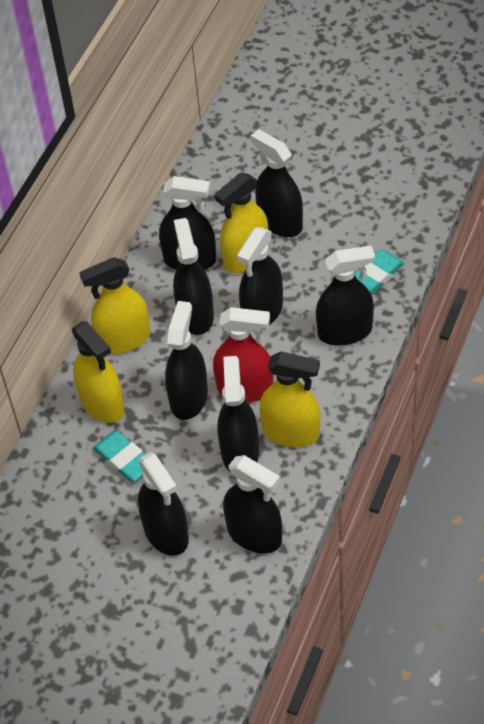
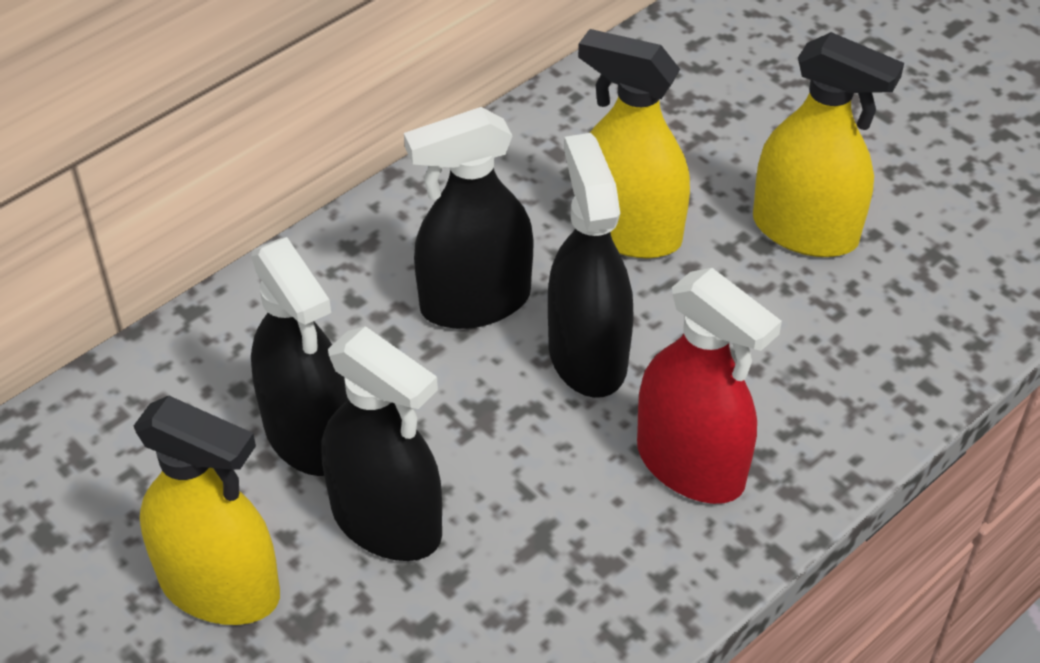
black spray bottle: 9 -> 4
turquoise eraser: 2 -> 0
yellow spray bottle: 4 -> 3

